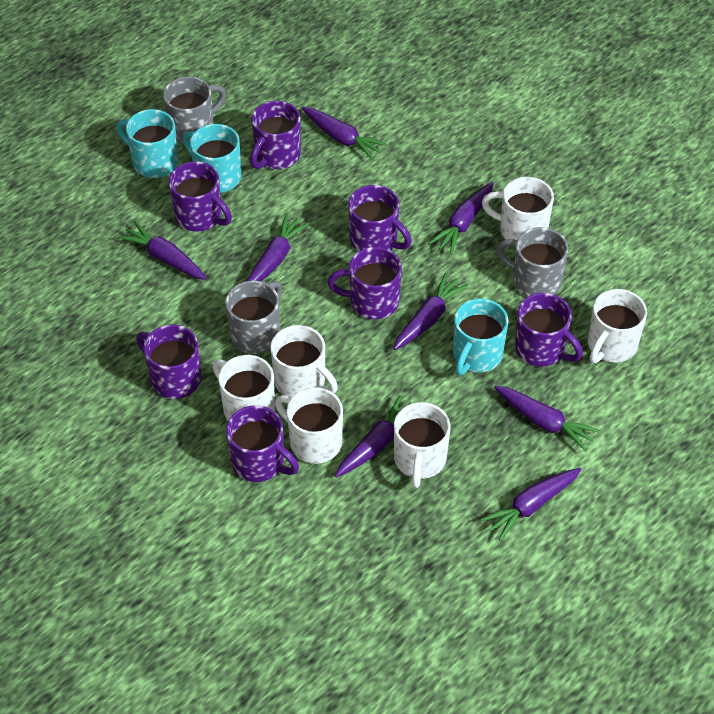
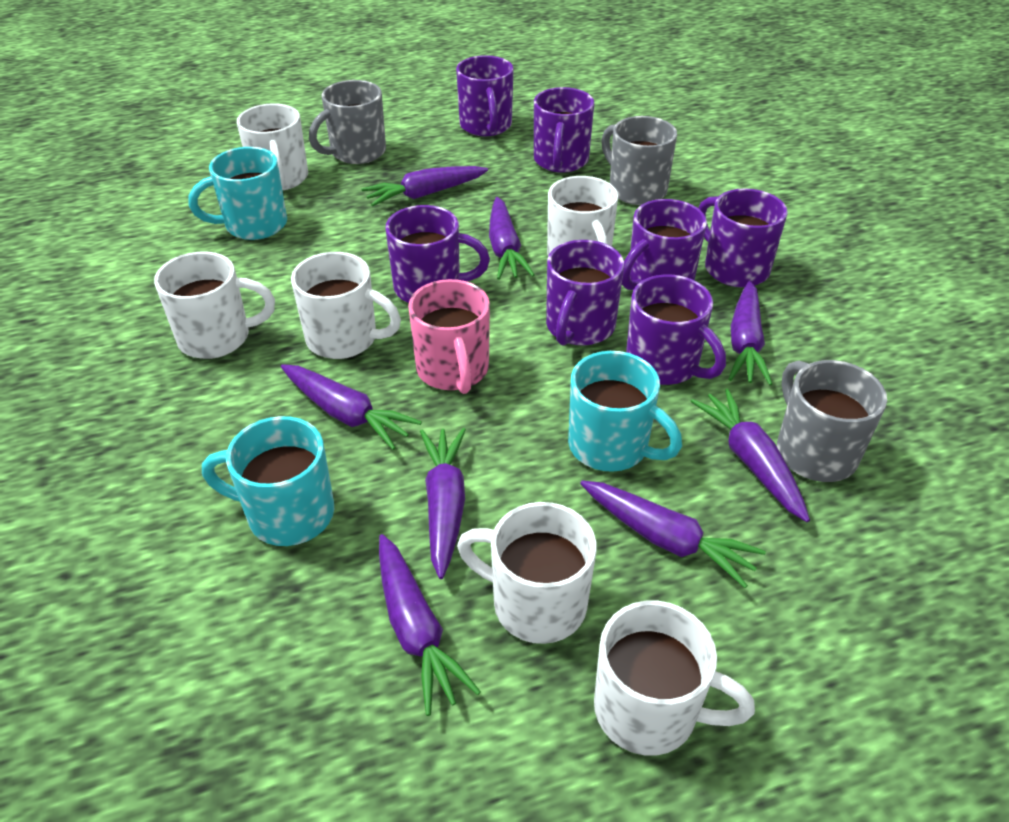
pink mug: 0 -> 1

